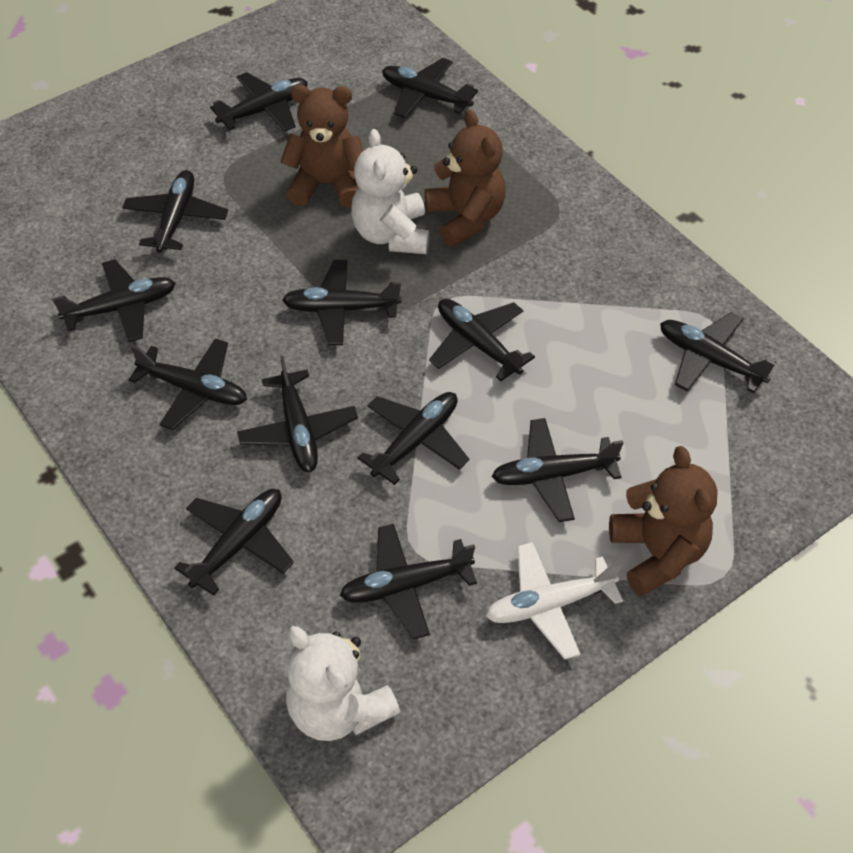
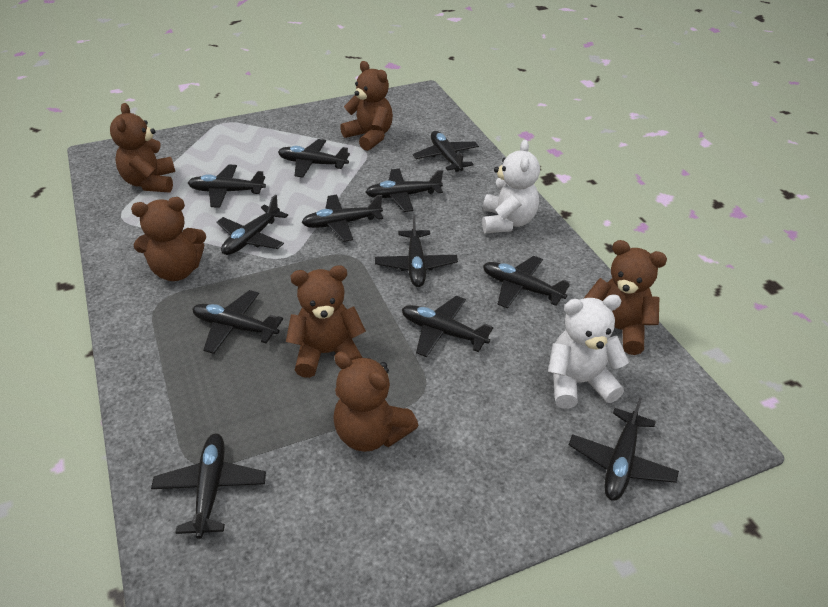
black plane: 13 -> 12
brown teddy bear: 3 -> 6
white plane: 1 -> 0

